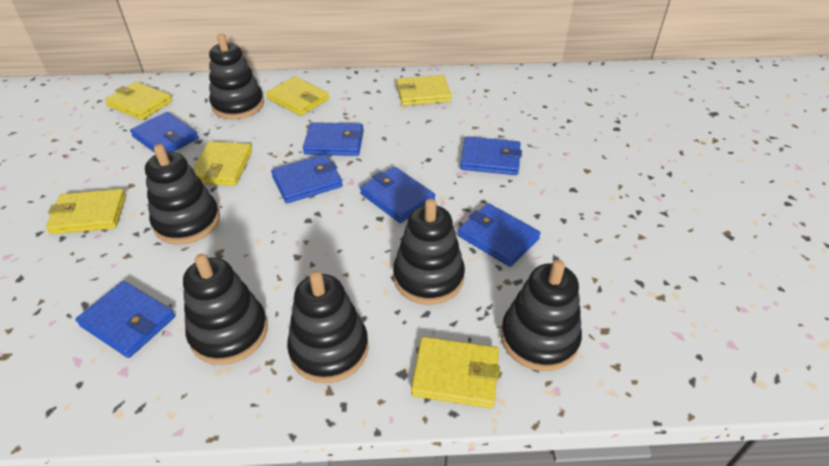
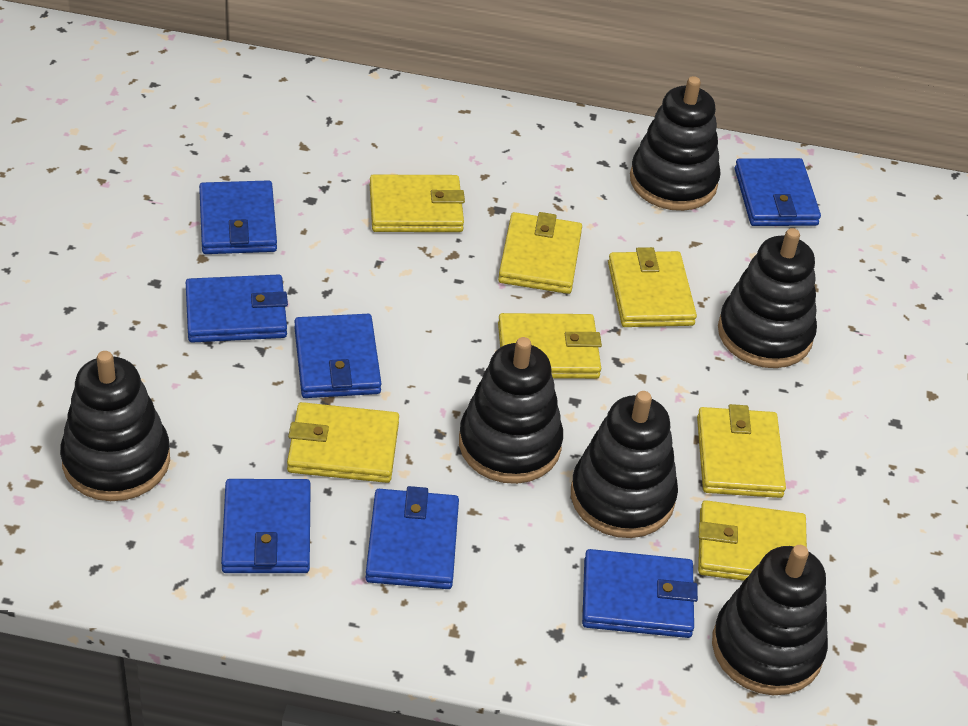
yellow wallet: 6 -> 7

